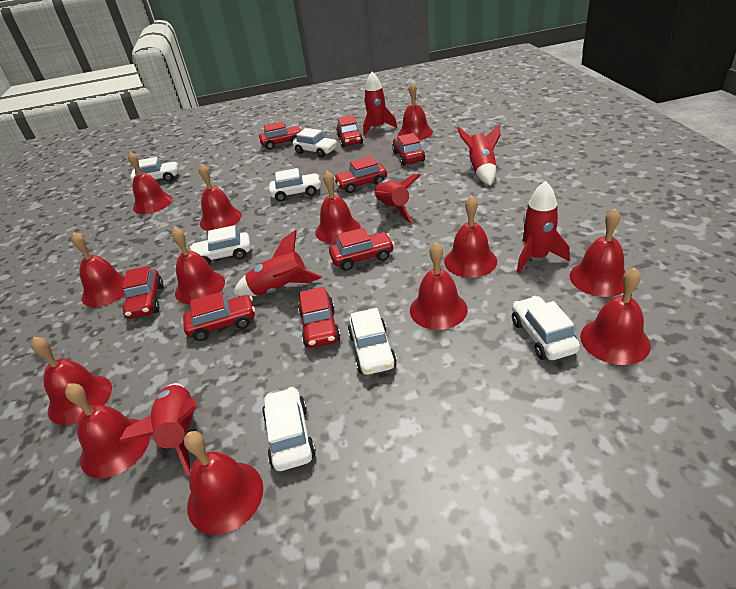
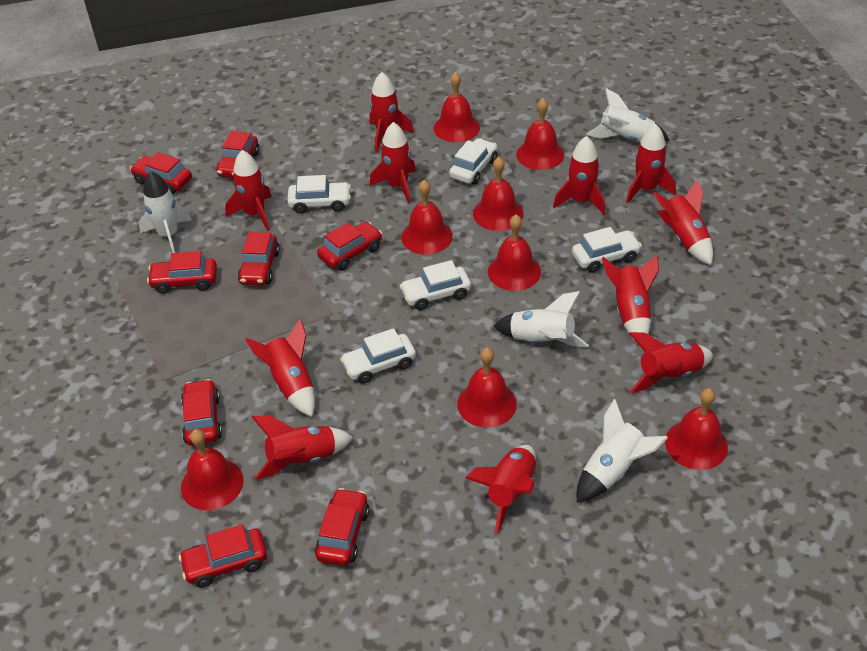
red bell: 13 -> 8
red rocket: 6 -> 11
white car: 7 -> 5
white rocket: 0 -> 4

